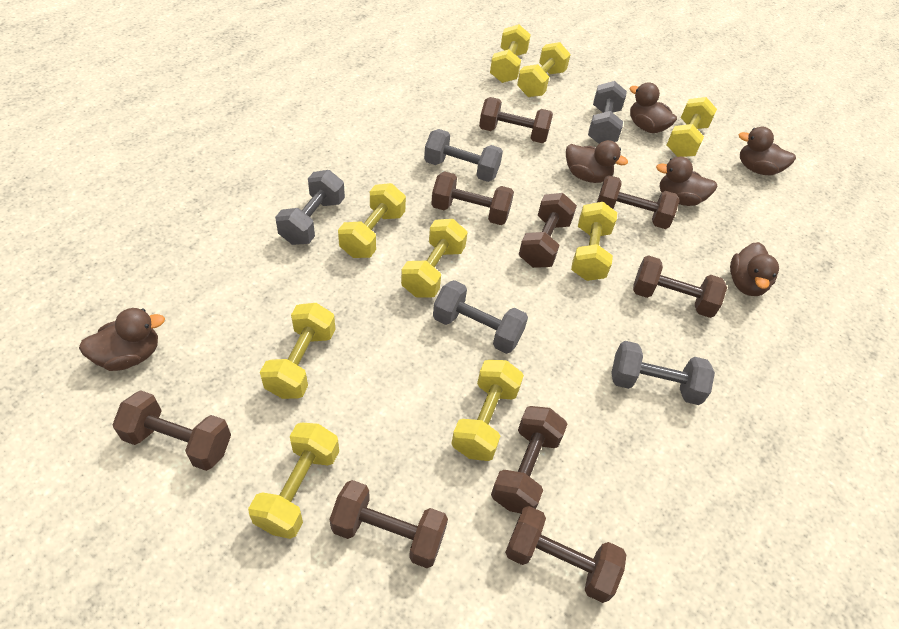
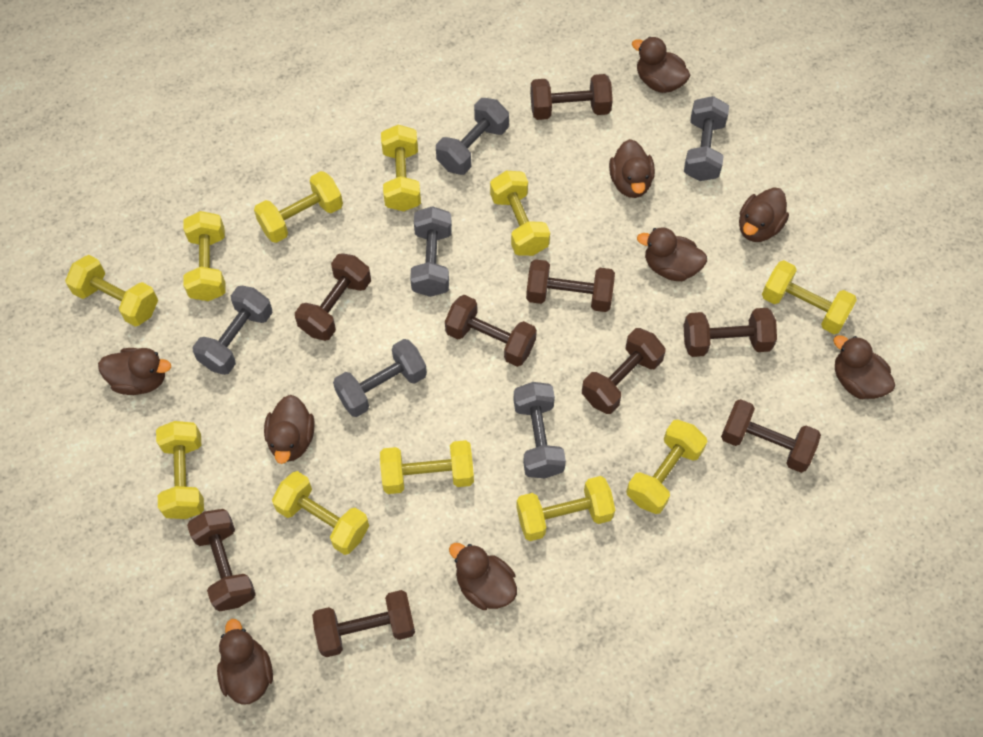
brown duck: 6 -> 9
grey dumbbell: 5 -> 6
yellow dumbbell: 9 -> 11

